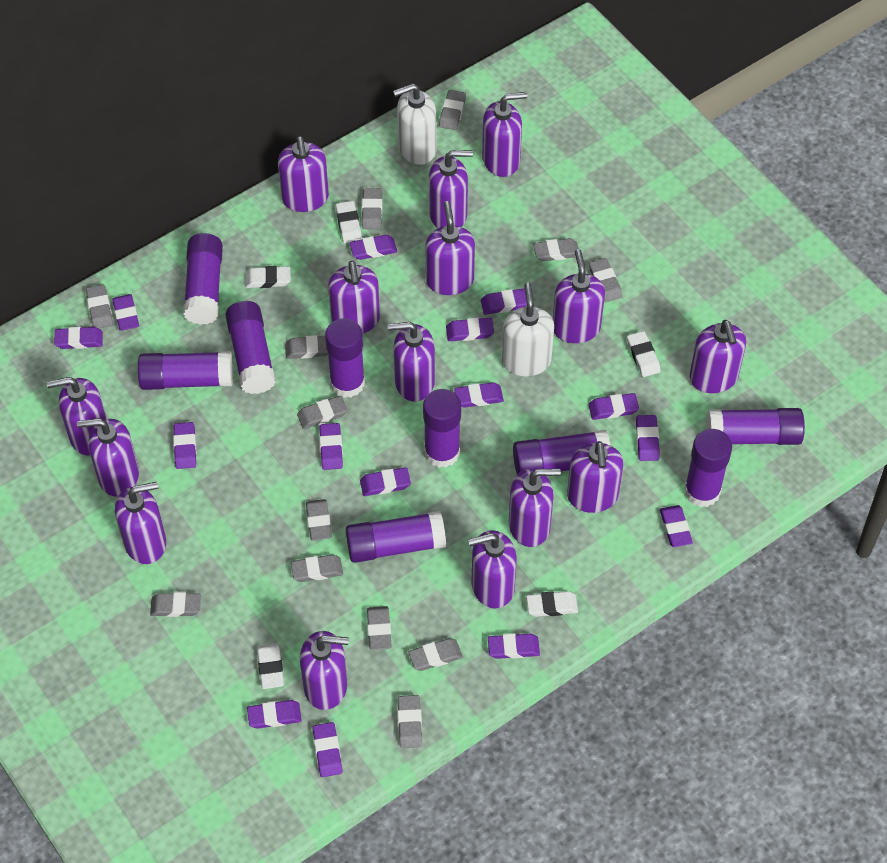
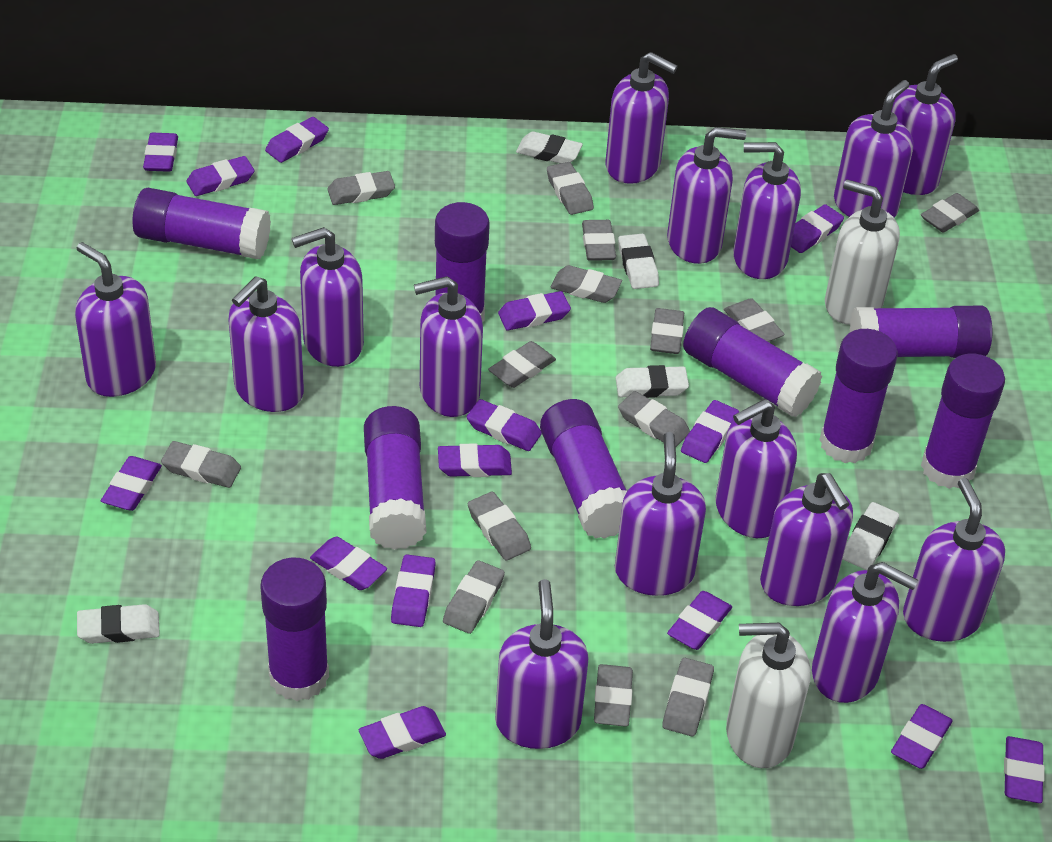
grey eraser: 13 -> 14

